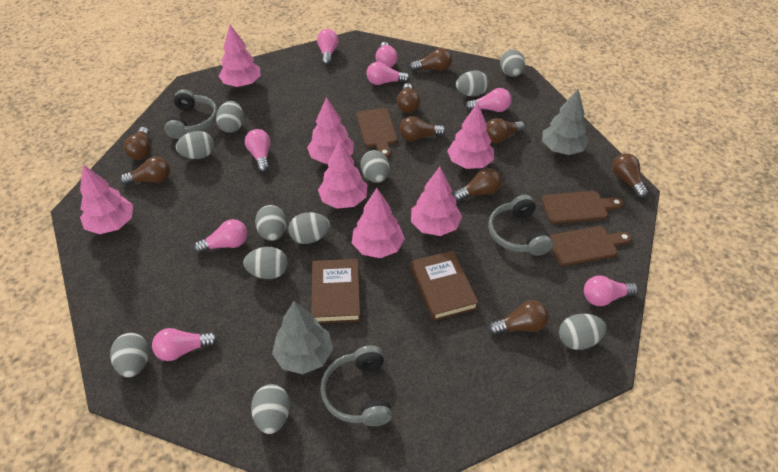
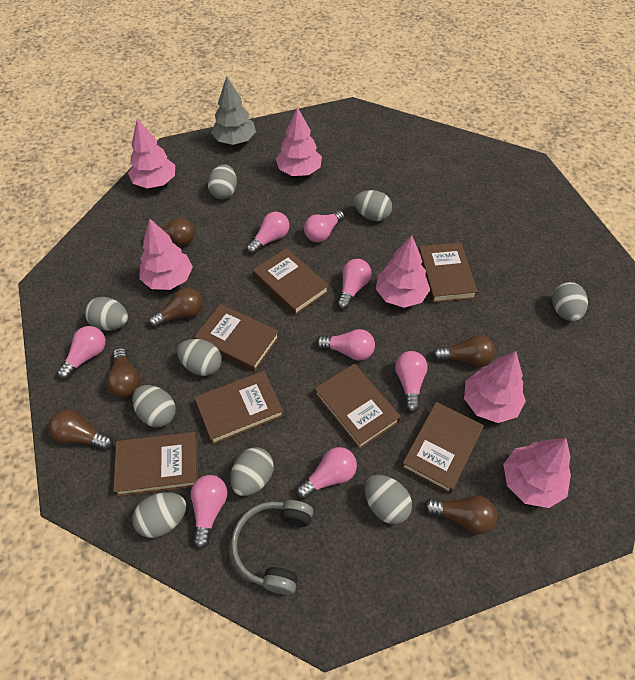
brown book: 2 -> 7
brown cutting board: 3 -> 0
brown light bulb: 9 -> 6
grey egg: 11 -> 9
grey headphones: 3 -> 1
grey tree: 2 -> 1
pink tree: 7 -> 6

